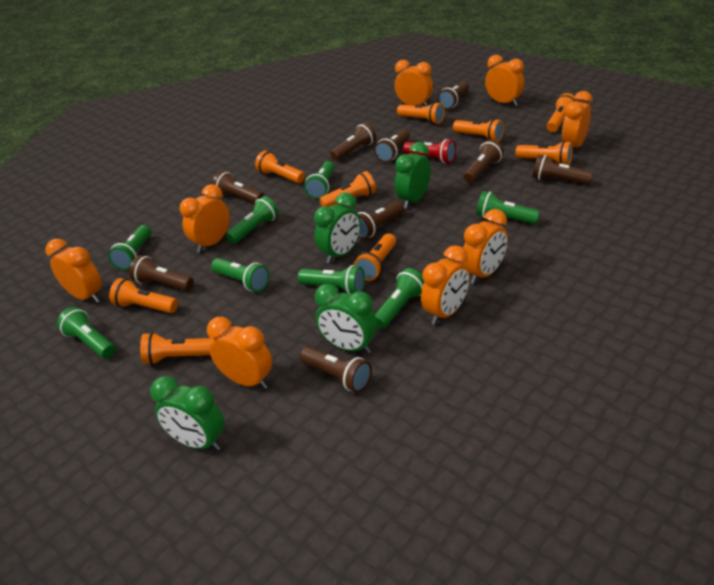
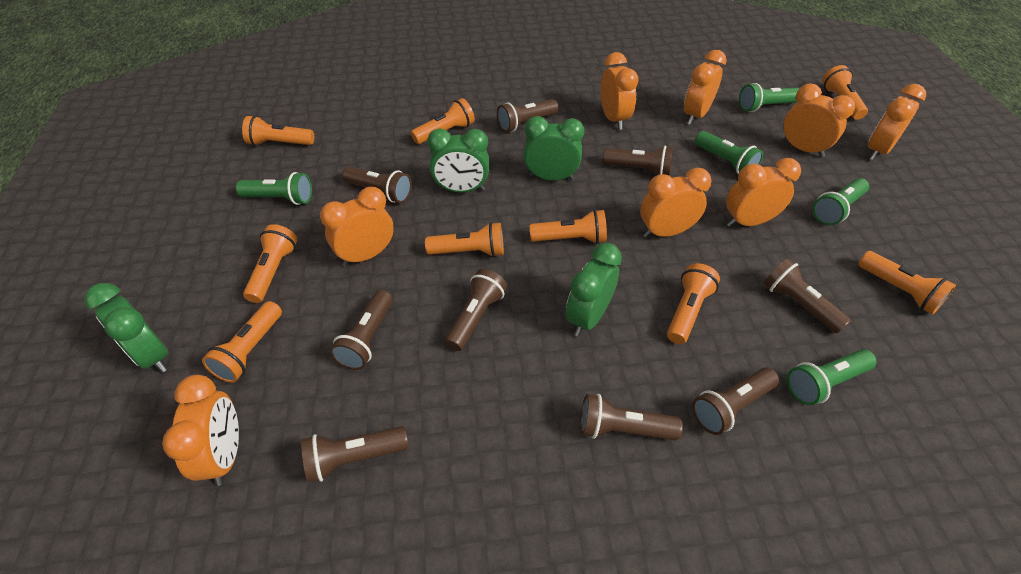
green flashlight: 8 -> 5
red flashlight: 1 -> 0

